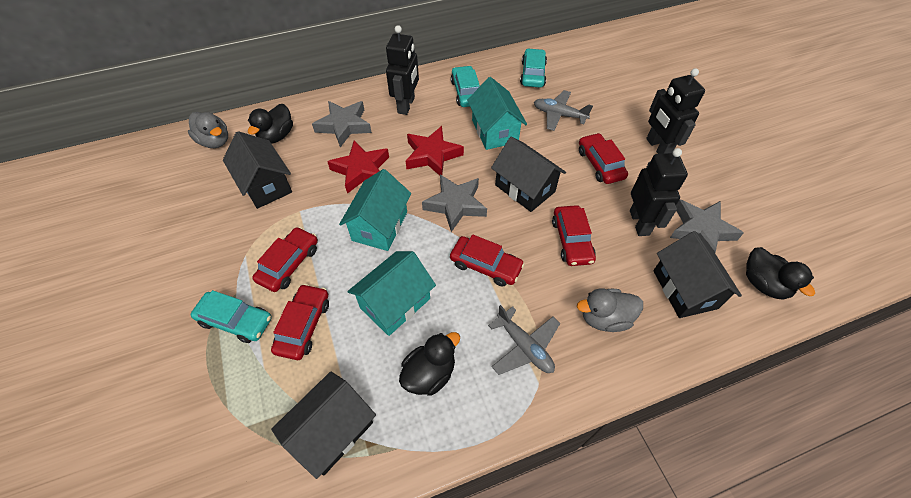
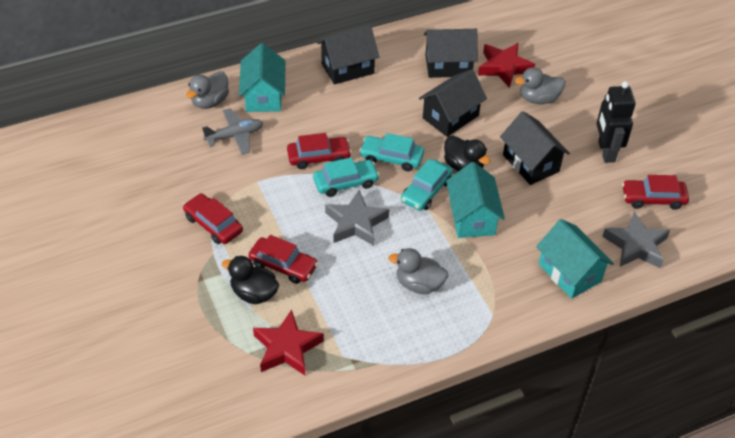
black duck: 3 -> 2
black robot: 3 -> 1
grey duck: 2 -> 3
grey plane: 2 -> 1
grey star: 3 -> 2
red car: 5 -> 4

